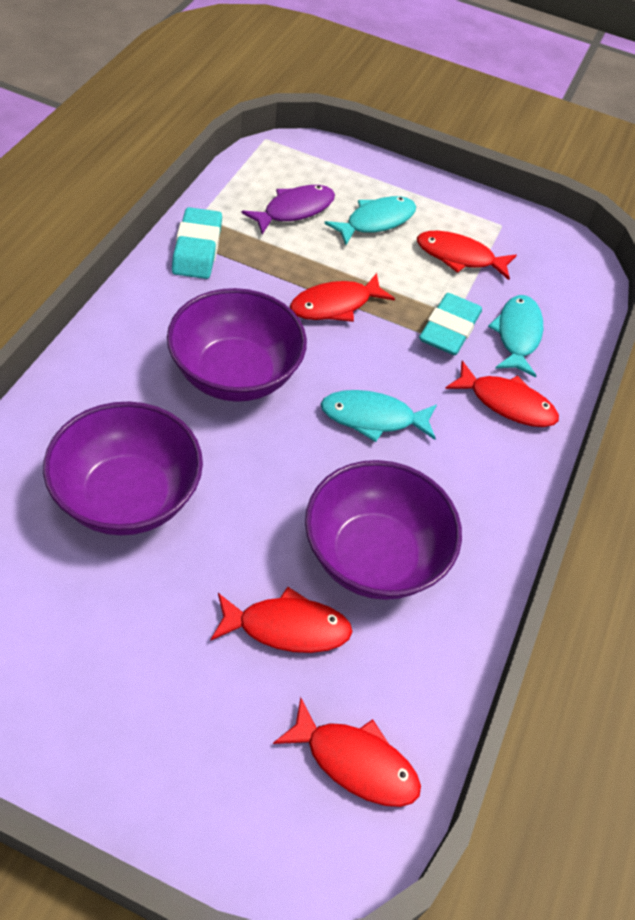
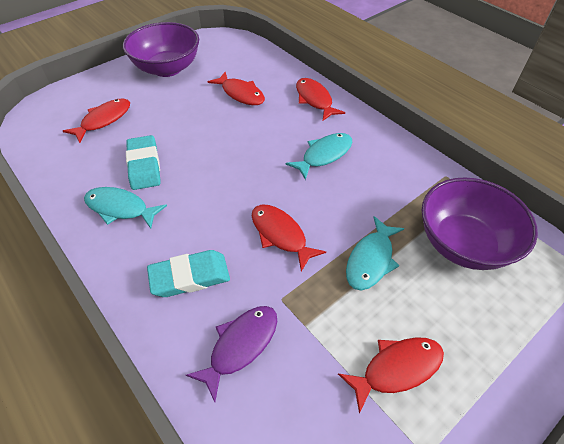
purple bowl: 3 -> 2

